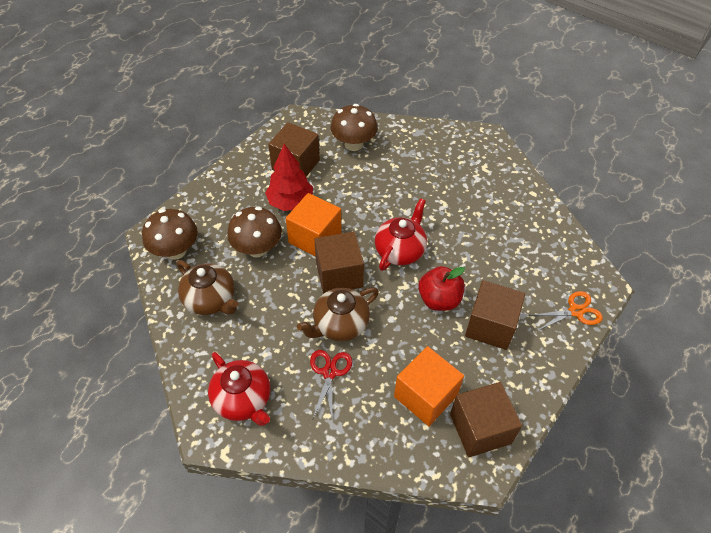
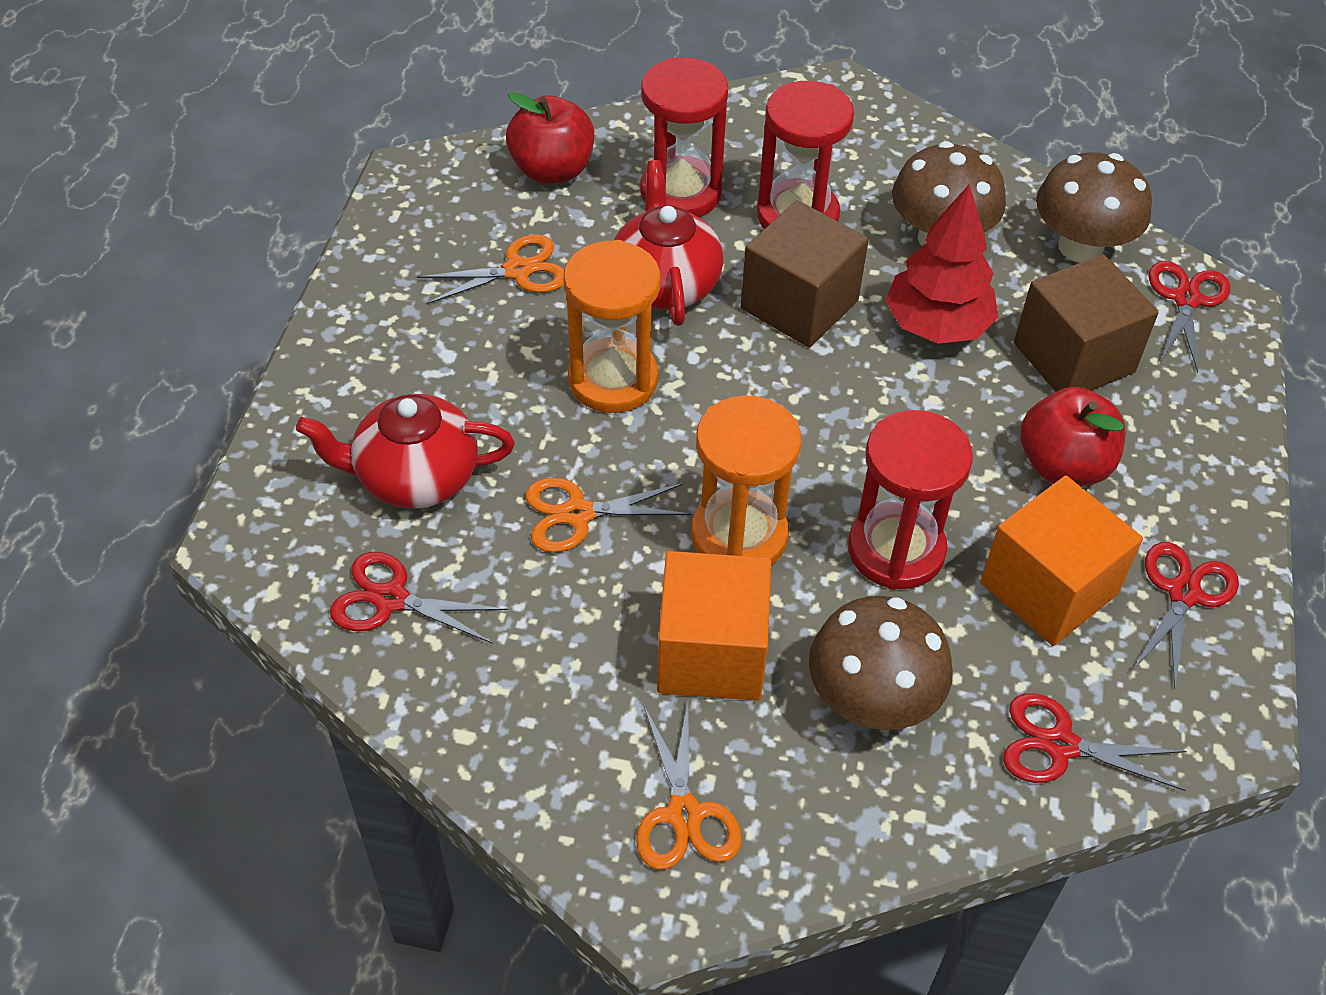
brown cube: 4 -> 2
brown teapot: 2 -> 0
orange hourglass: 0 -> 2
orange scissors: 1 -> 3
red apple: 1 -> 2
red hourglass: 0 -> 3
red scissors: 1 -> 4

